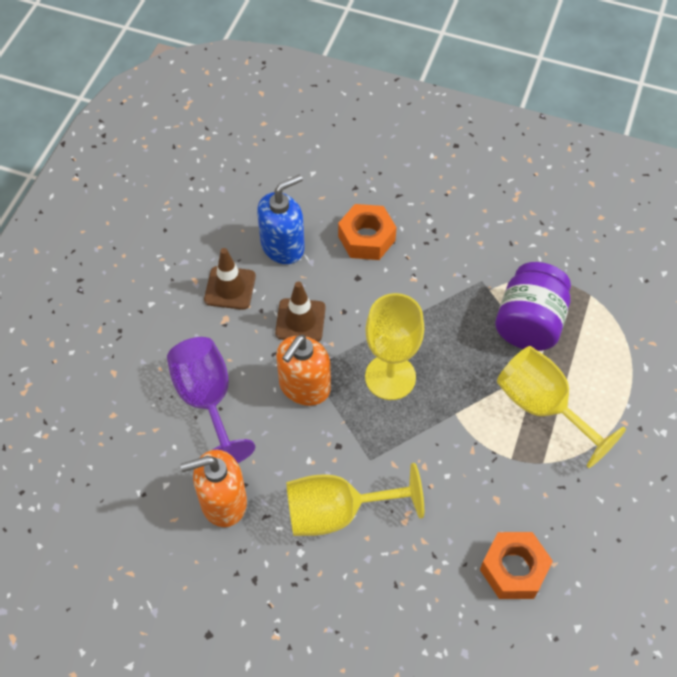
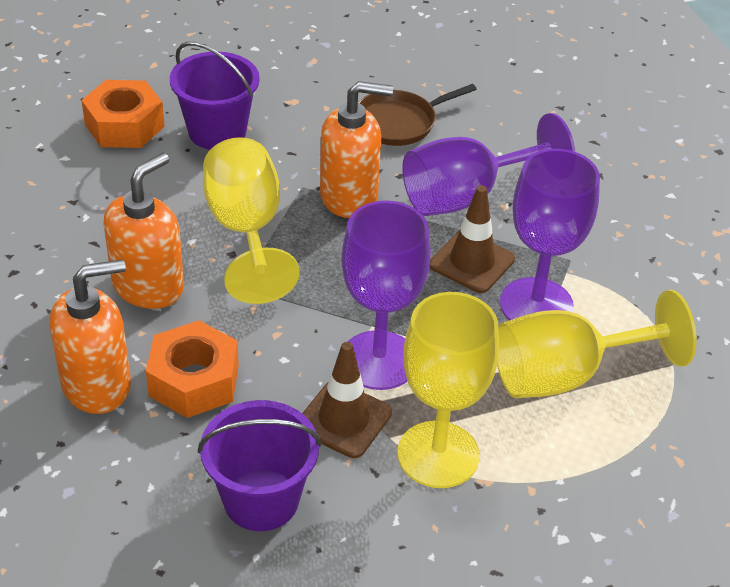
blue soap dispenser: 1 -> 0
brown pan: 0 -> 1
orange soap dispenser: 2 -> 3
purple bucket: 0 -> 2
purple goblet: 1 -> 3
purple jar: 1 -> 0

